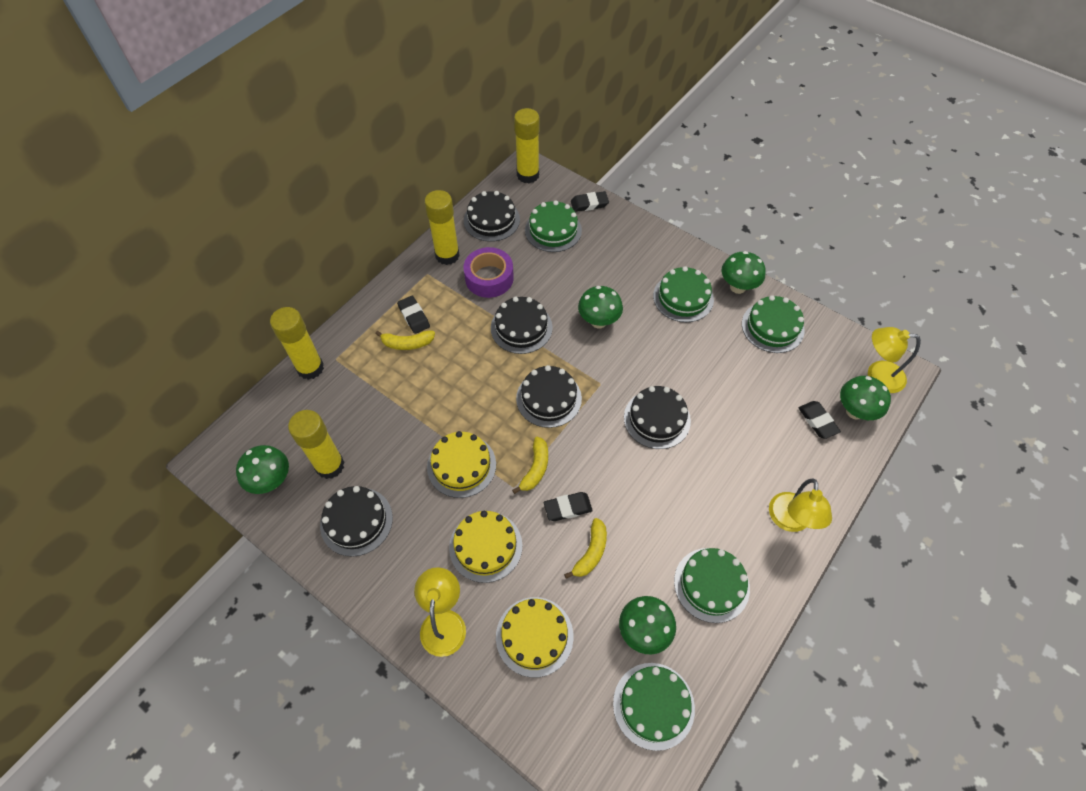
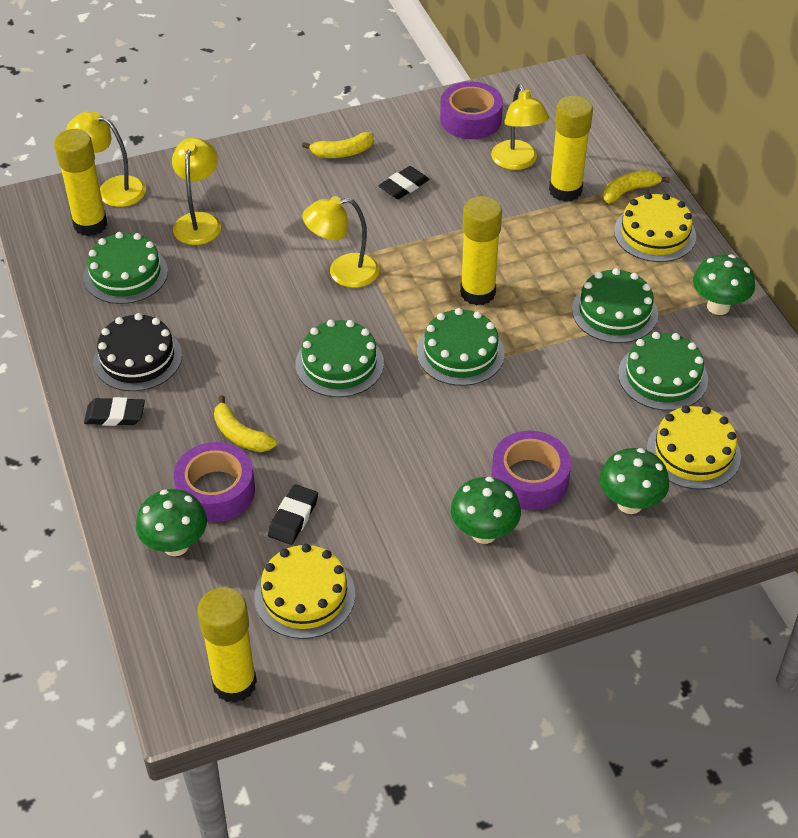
black cake: 5 -> 1
black eraser: 4 -> 3
green mushroom: 5 -> 4
purple tape: 1 -> 3
yellow lamp: 3 -> 4

